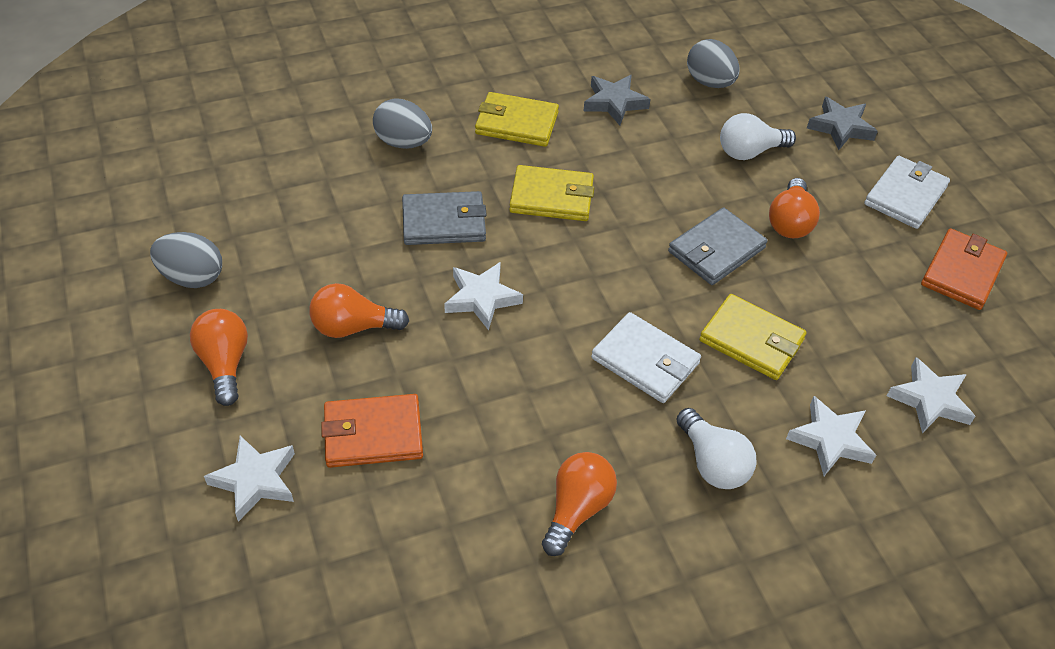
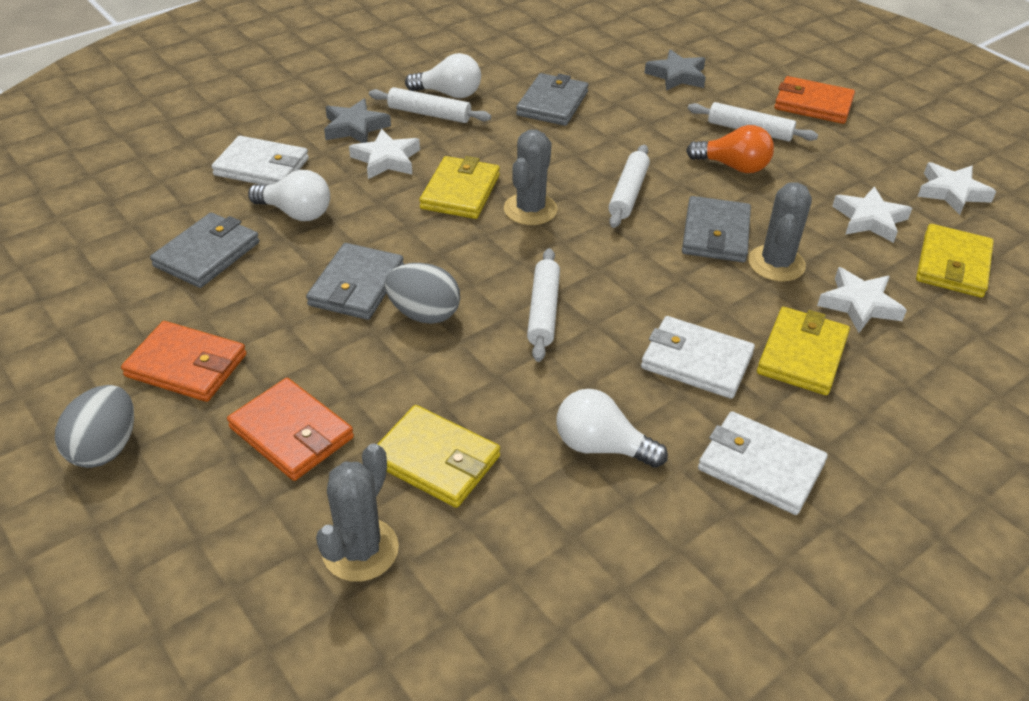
grey cactus: 0 -> 3
grey egg: 3 -> 2
grey wallet: 2 -> 4
orange light bulb: 4 -> 1
orange wallet: 2 -> 3
white light bulb: 2 -> 3
white rolling pin: 0 -> 4
white wallet: 2 -> 3
yellow wallet: 3 -> 4

